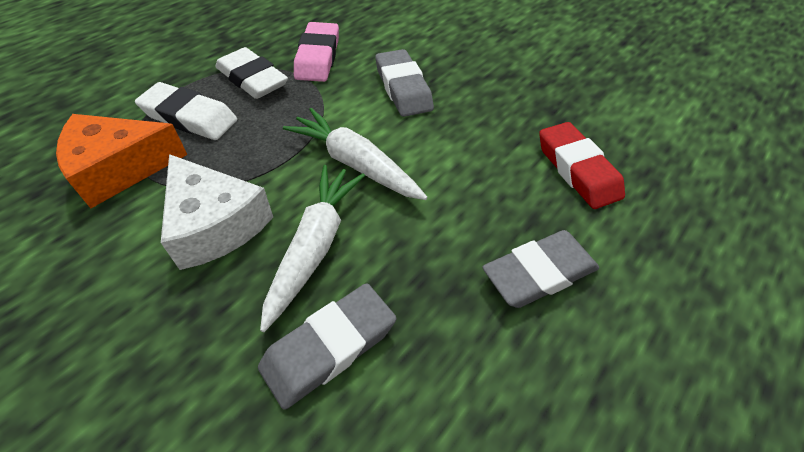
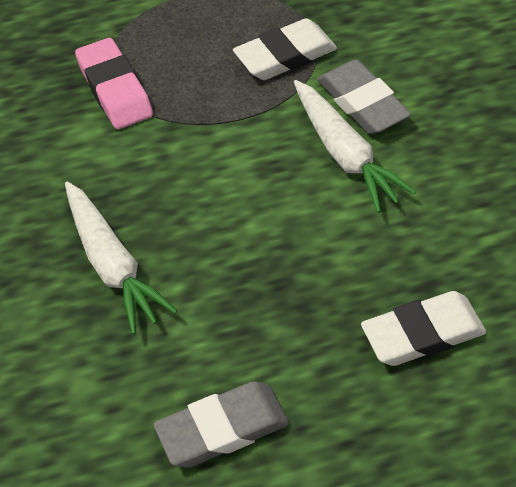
grey eraser: 3 -> 2
orange cheese: 1 -> 0
red eraser: 1 -> 0
white cheese: 1 -> 0

